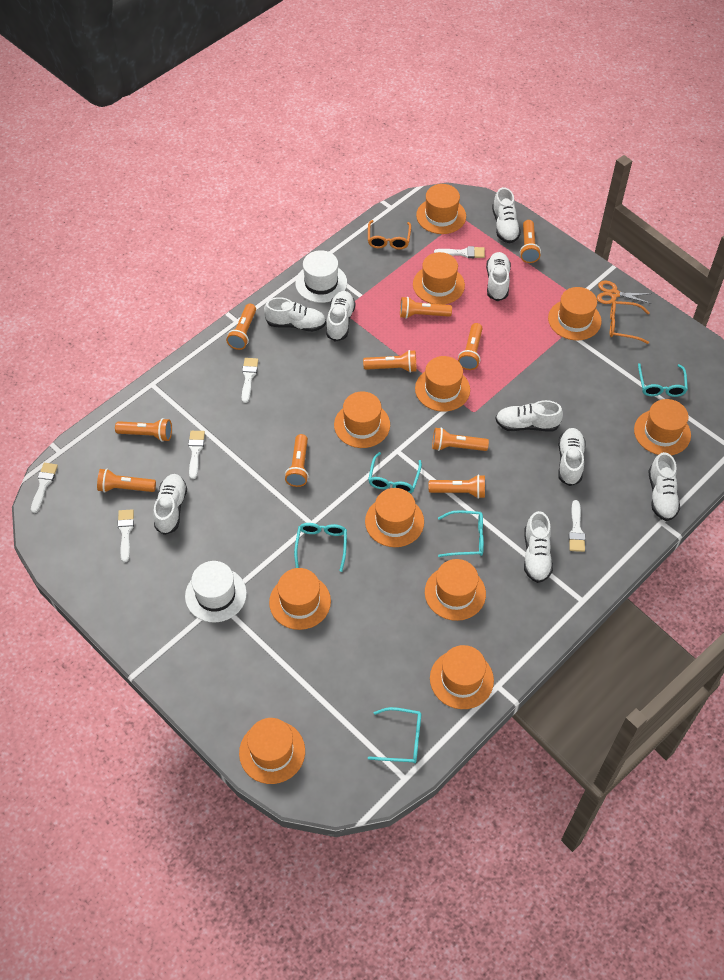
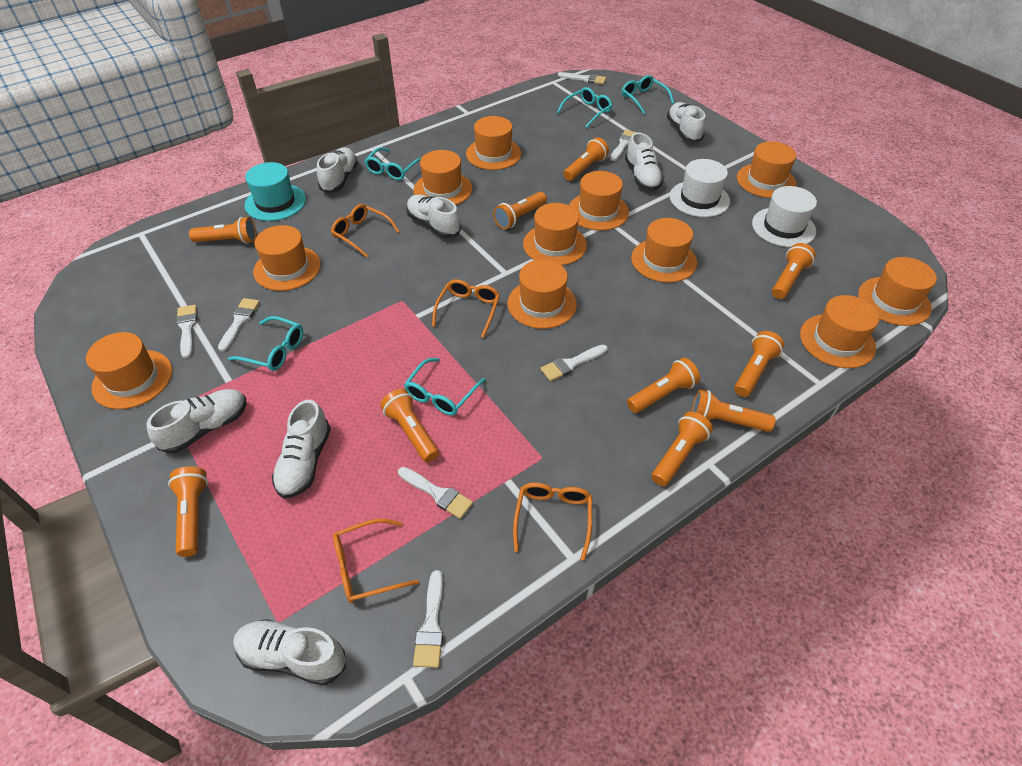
orange glasses: 2 -> 4
orange scissors: 1 -> 0
turquoise hat: 0 -> 1
white brush: 6 -> 7
white shoe: 9 -> 7

